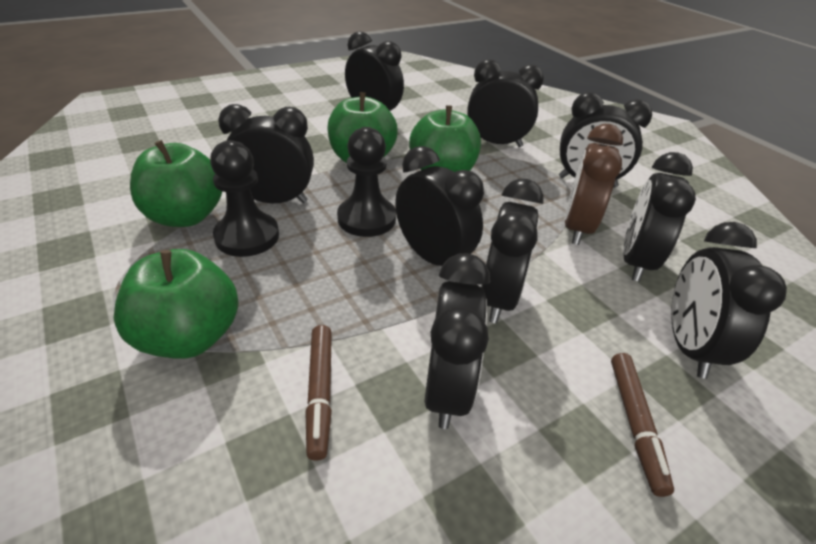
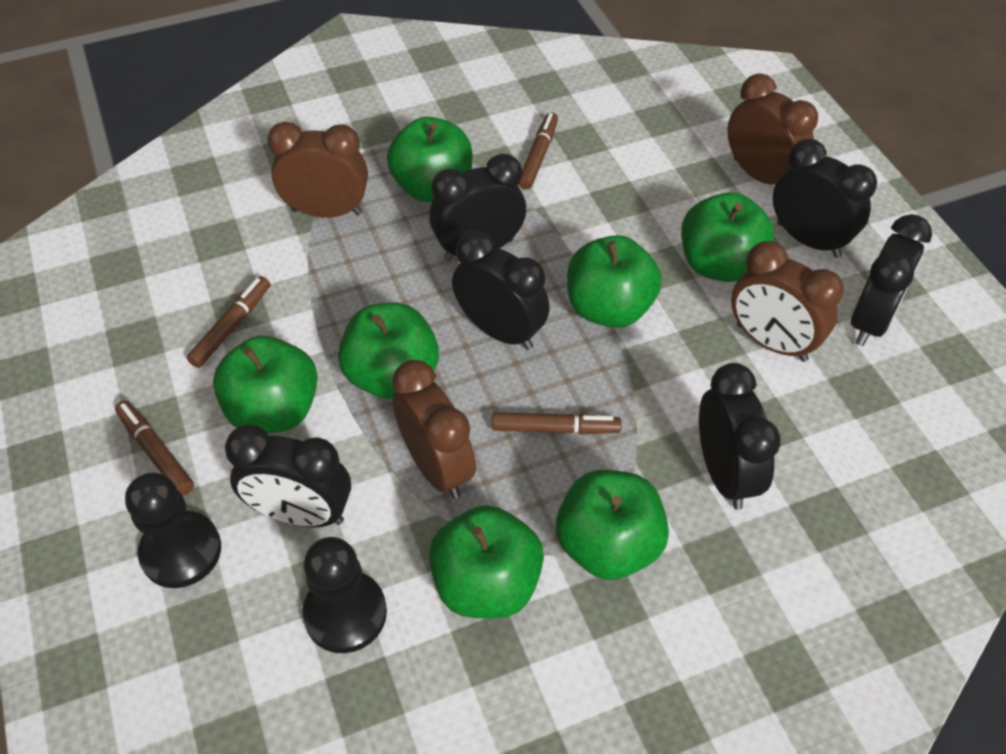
black clock: 9 -> 6
brown clock: 1 -> 4
brown marker: 2 -> 4
green apple: 4 -> 7

